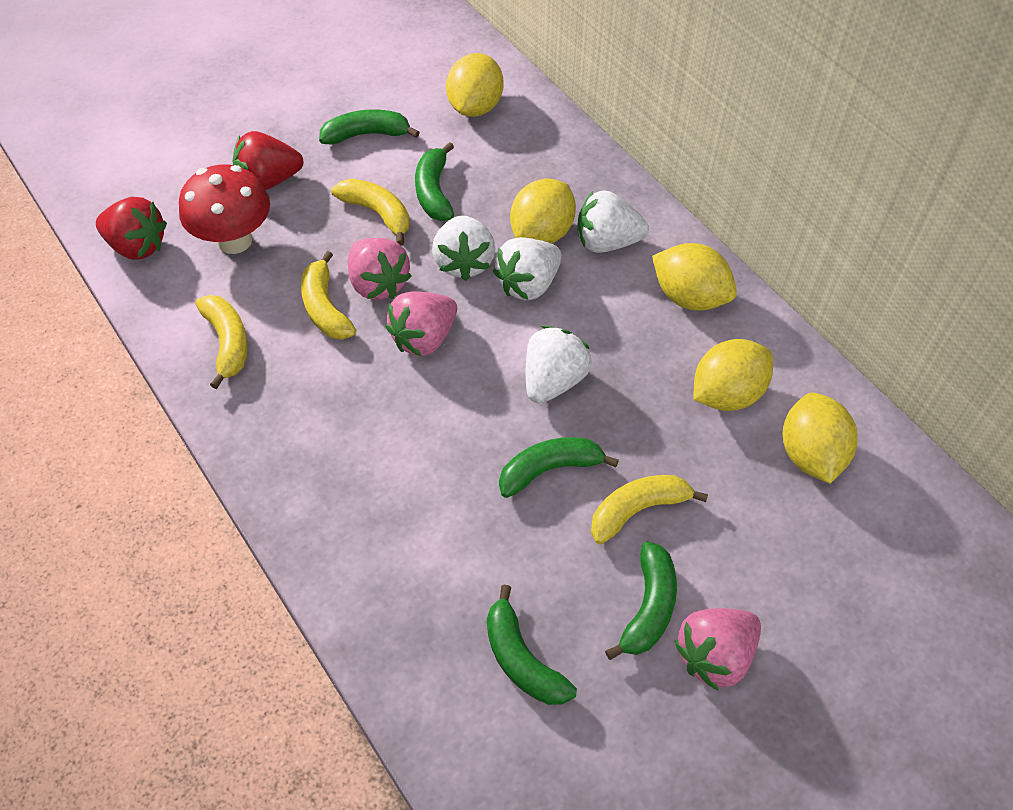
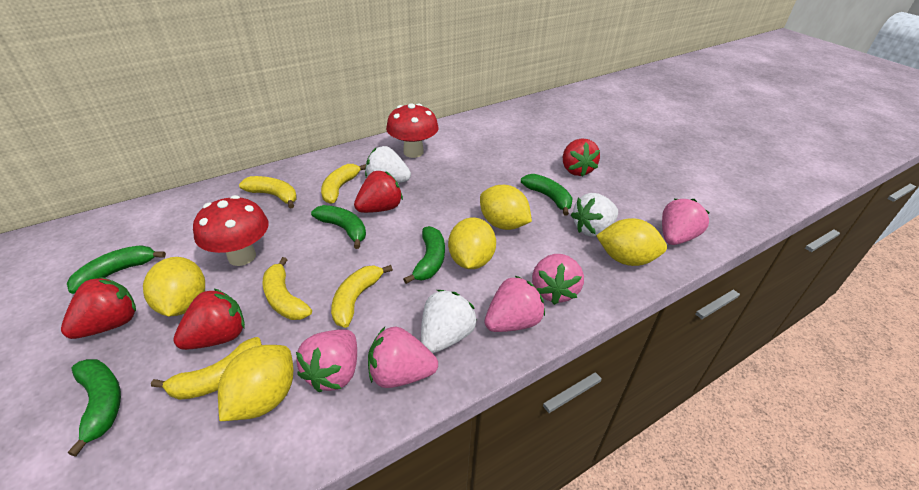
pink strawberry: 3 -> 5
red mushroom: 1 -> 2
red strawberry: 2 -> 4
white strawberry: 4 -> 3
yellow banana: 4 -> 5

